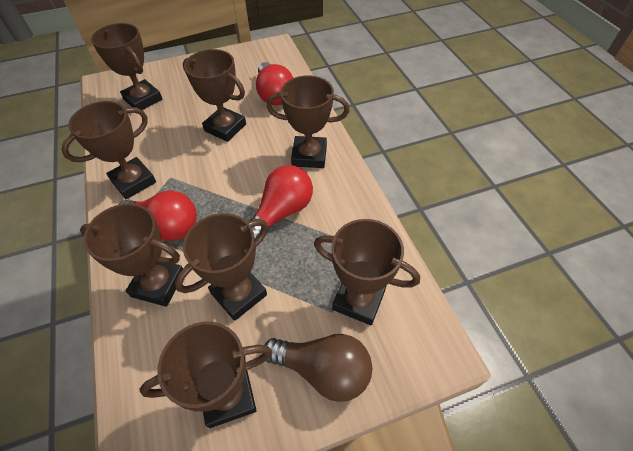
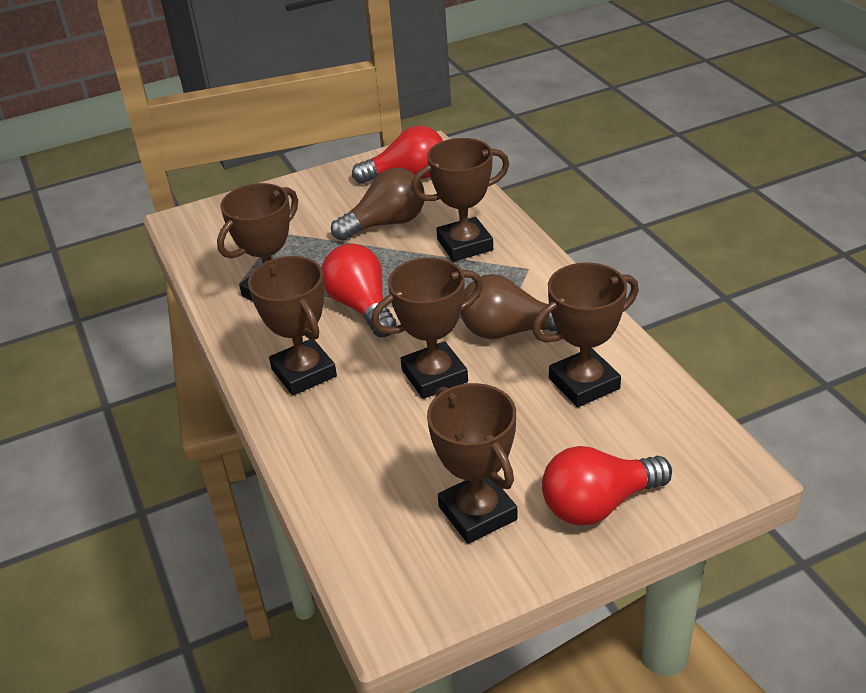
brown light bulb: 1 -> 2
brown trophy: 8 -> 6

